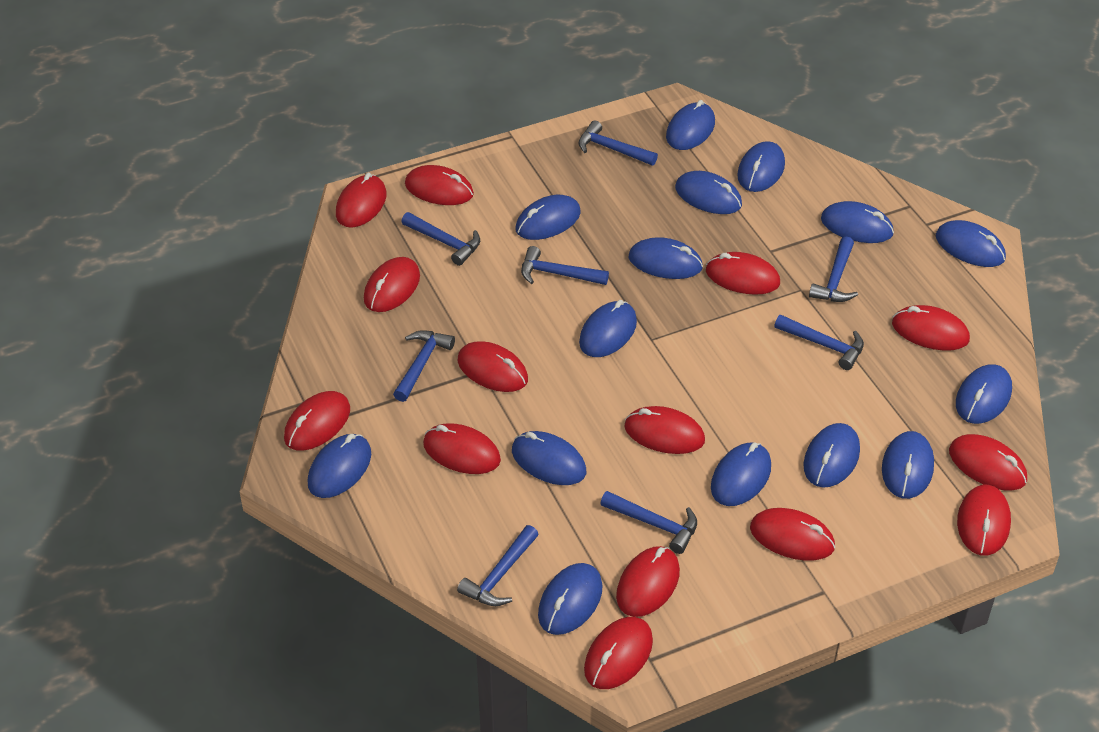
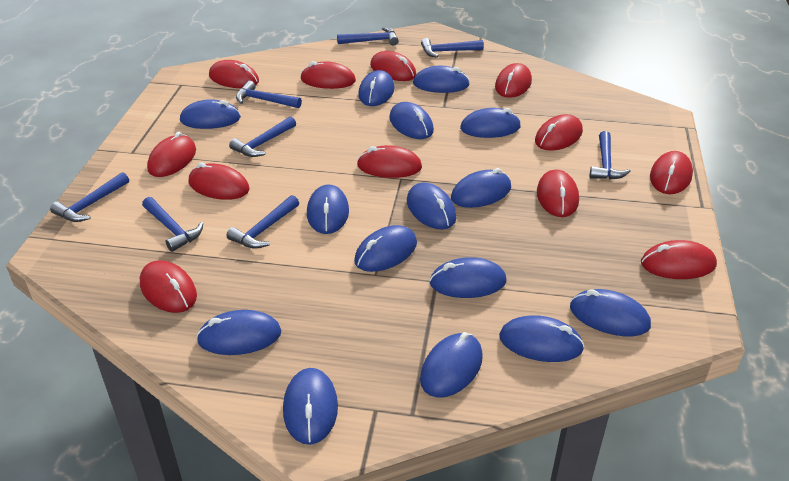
red mouse: 14 -> 12

